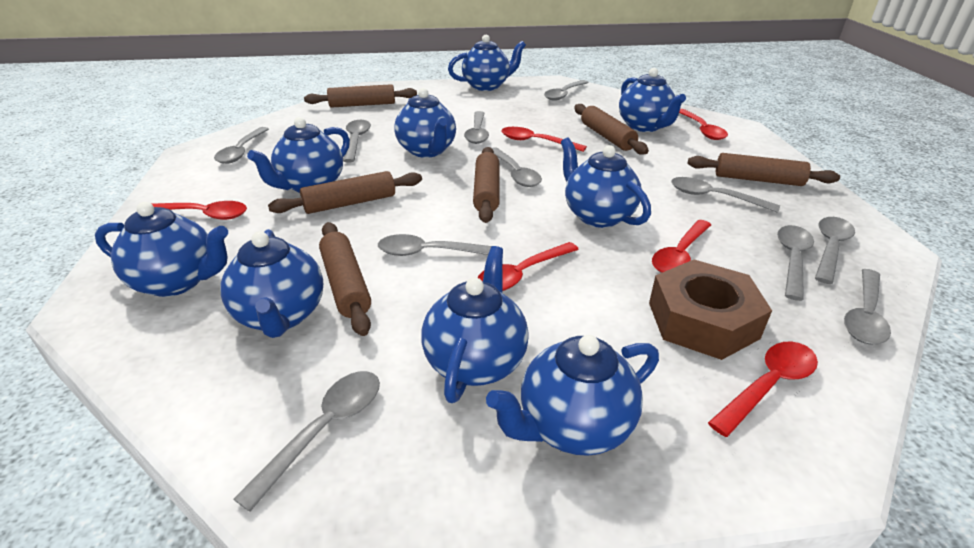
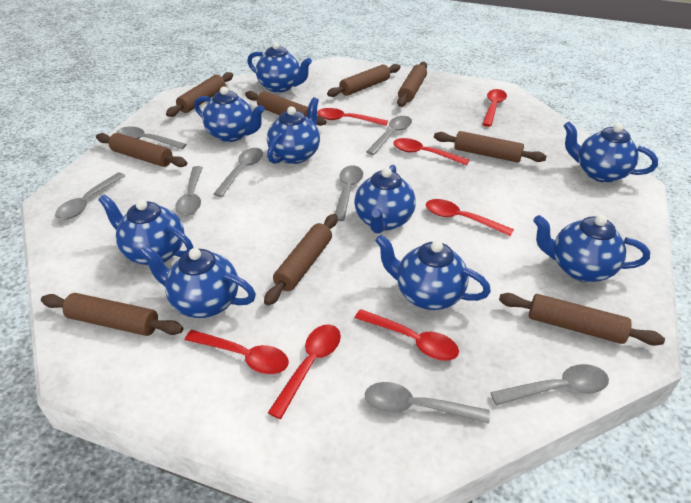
brown nut: 1 -> 0
brown rolling pin: 6 -> 9
grey spoon: 11 -> 8
red spoon: 6 -> 7

